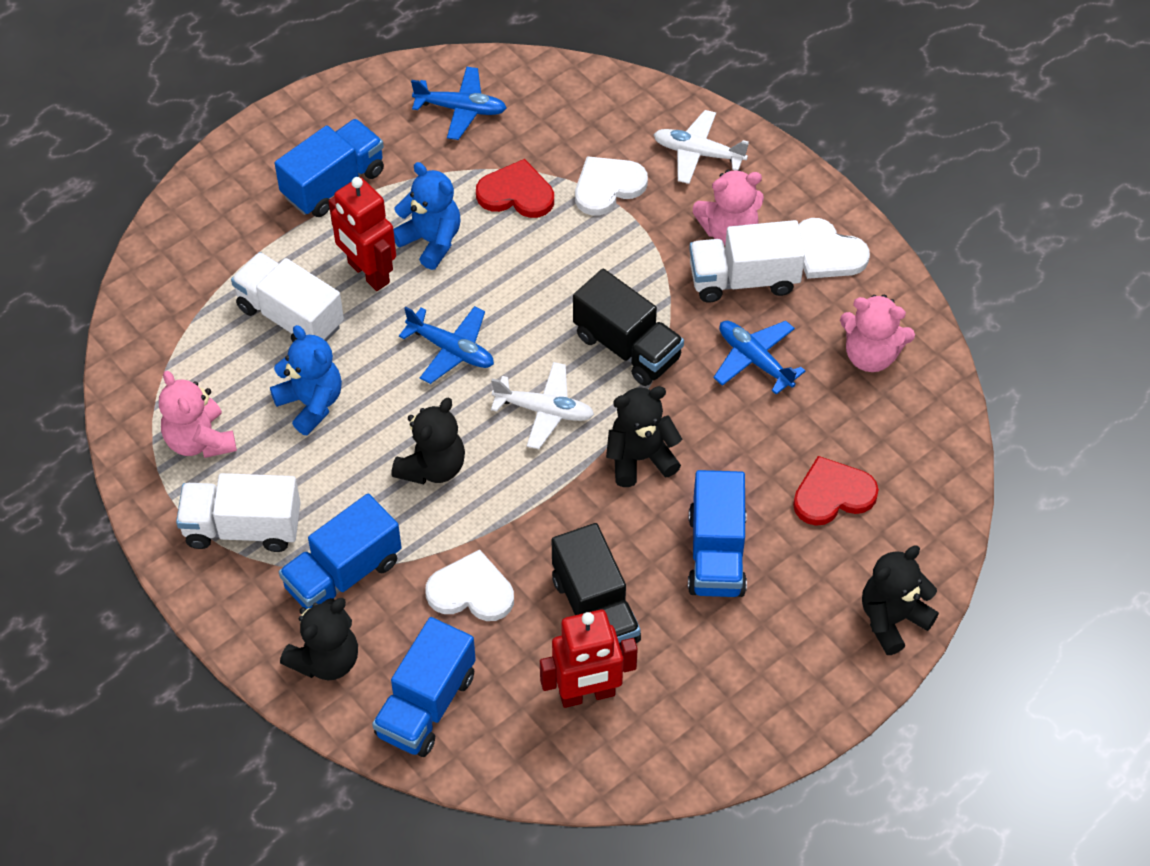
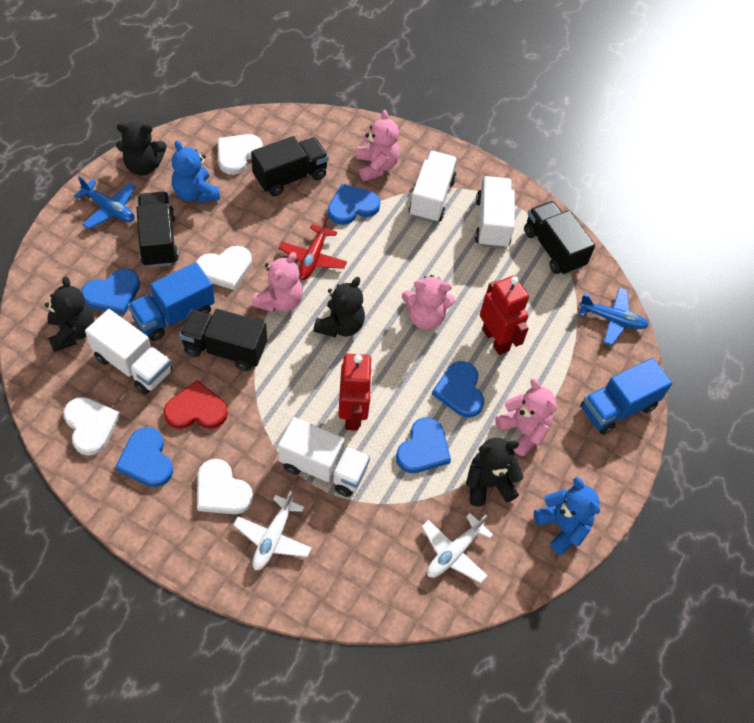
black truck: 2 -> 4
blue heart: 0 -> 5
blue plane: 3 -> 2
blue truck: 4 -> 2
pink teddy bear: 3 -> 4
red heart: 2 -> 1
red plane: 0 -> 1
white heart: 3 -> 4
white truck: 3 -> 4

